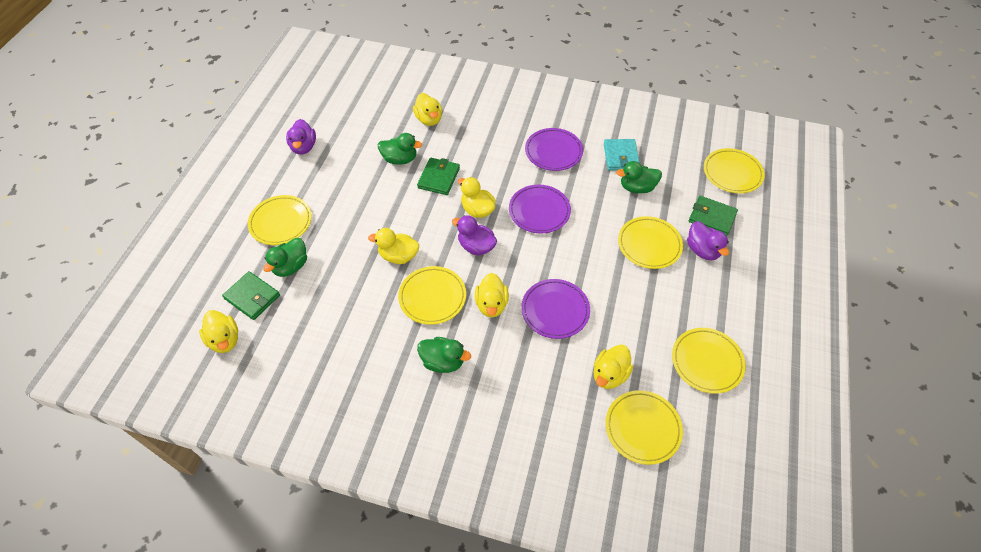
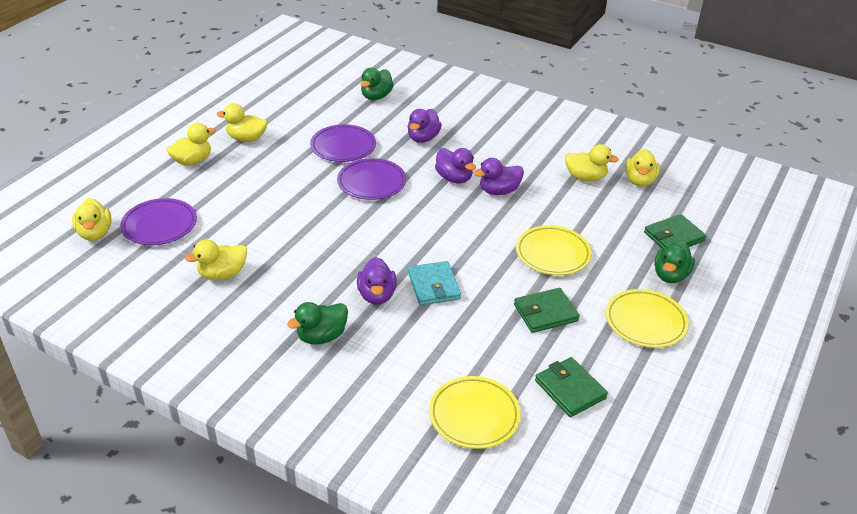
green duck: 4 -> 3
purple duck: 3 -> 4
yellow plate: 6 -> 3

